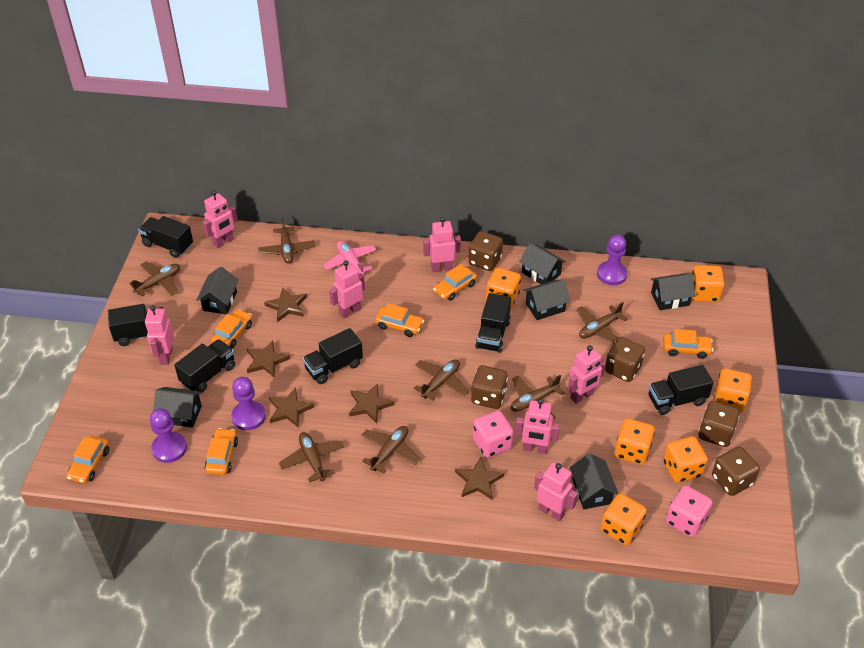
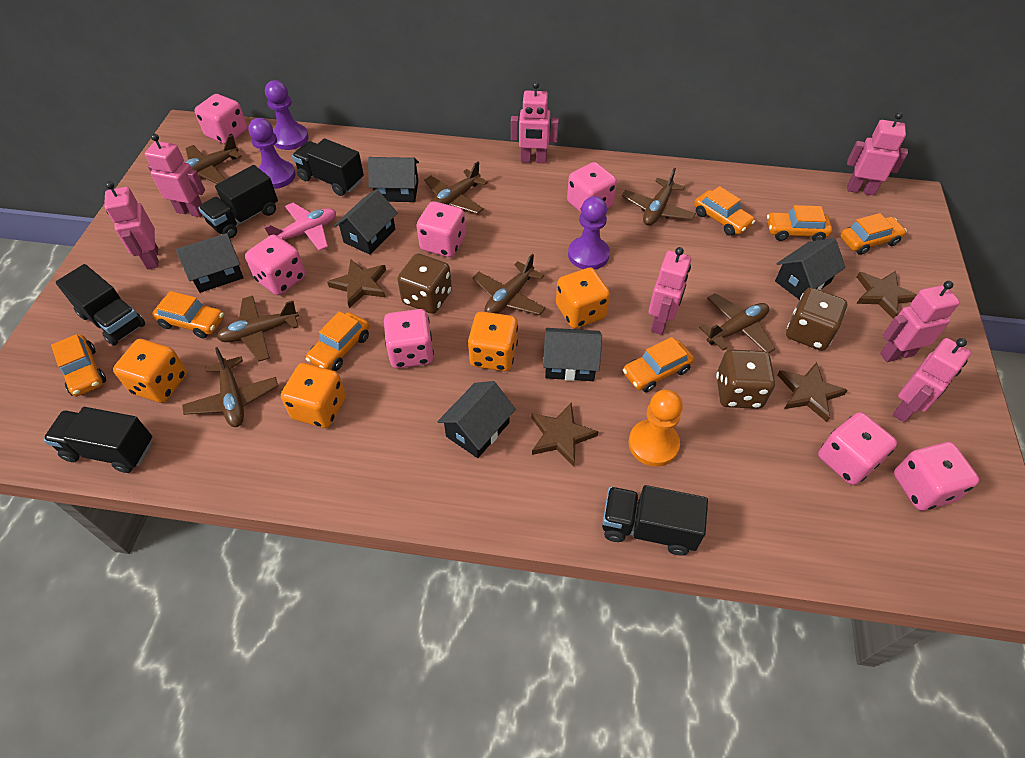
black truck: 6 -> 5
brown dice: 5 -> 3
brown star: 5 -> 4
orange car: 6 -> 7
orange dice: 6 -> 4
orange pawn: 0 -> 1
pink dice: 2 -> 7

